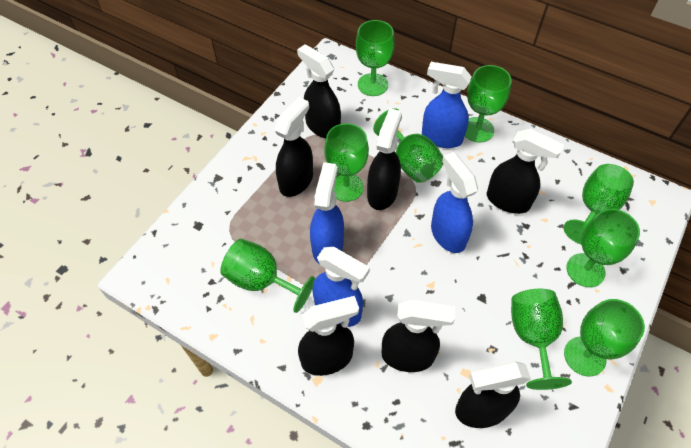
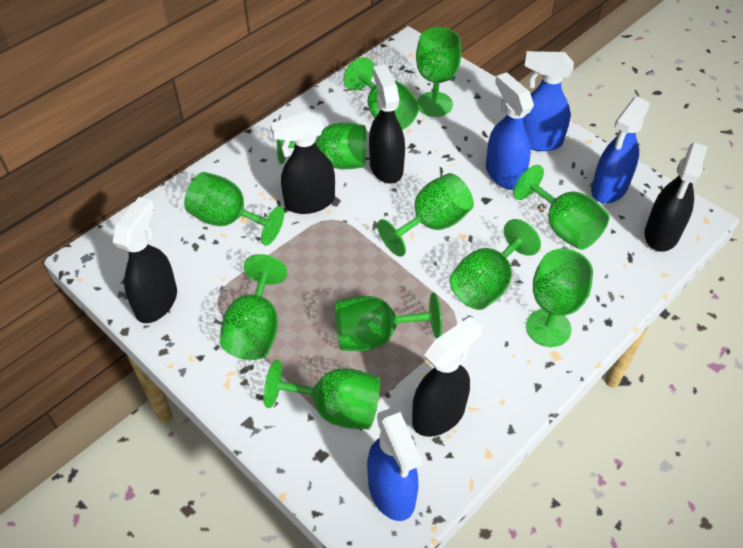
black spray bottle: 7 -> 5
green goblet: 9 -> 11

